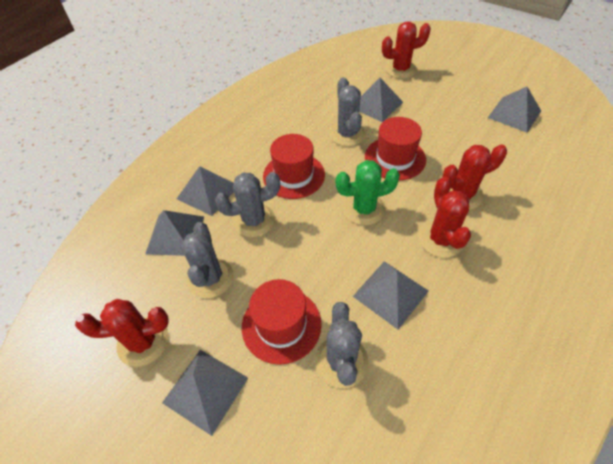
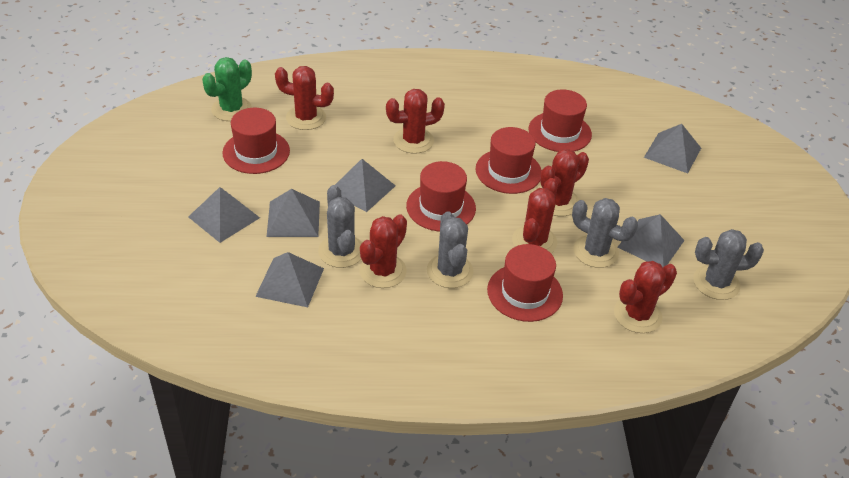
red cactus: 4 -> 6
red hat: 3 -> 5

